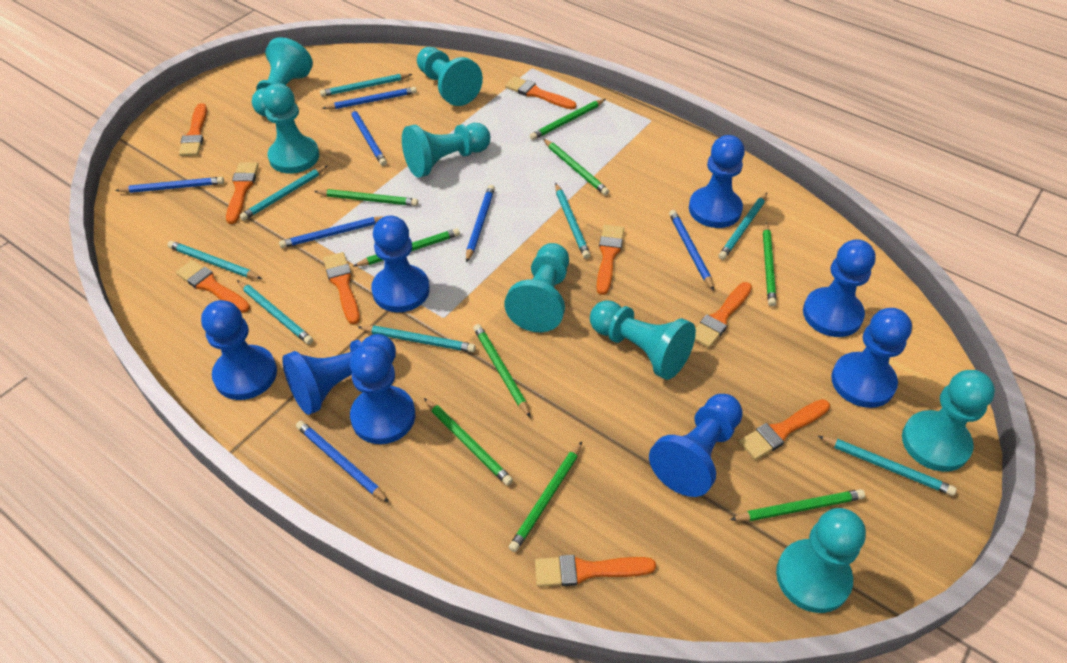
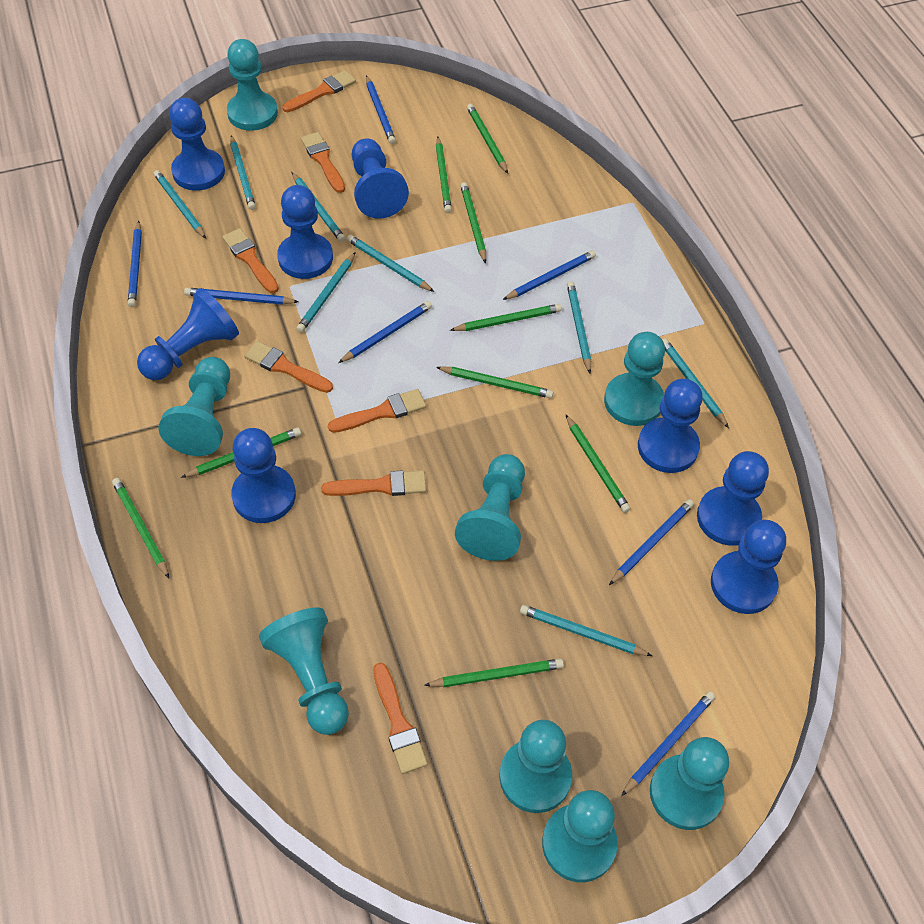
orange brush: 9 -> 7

